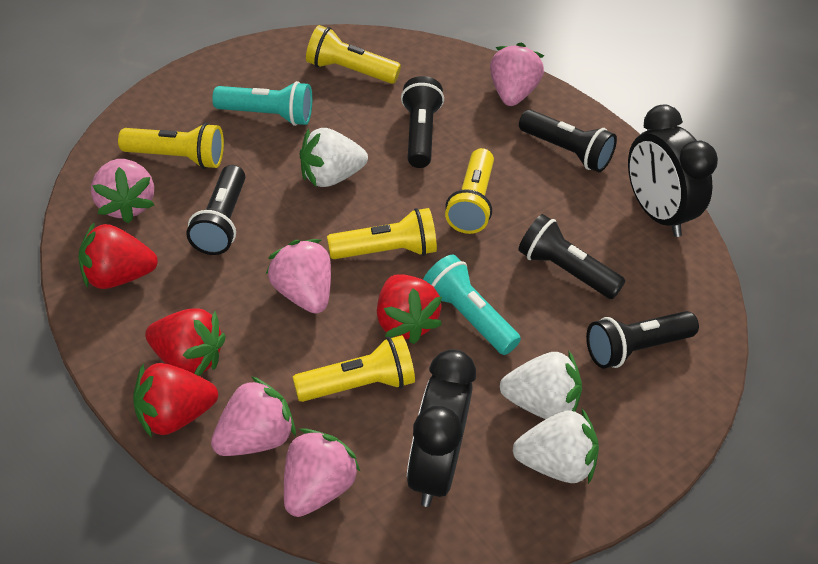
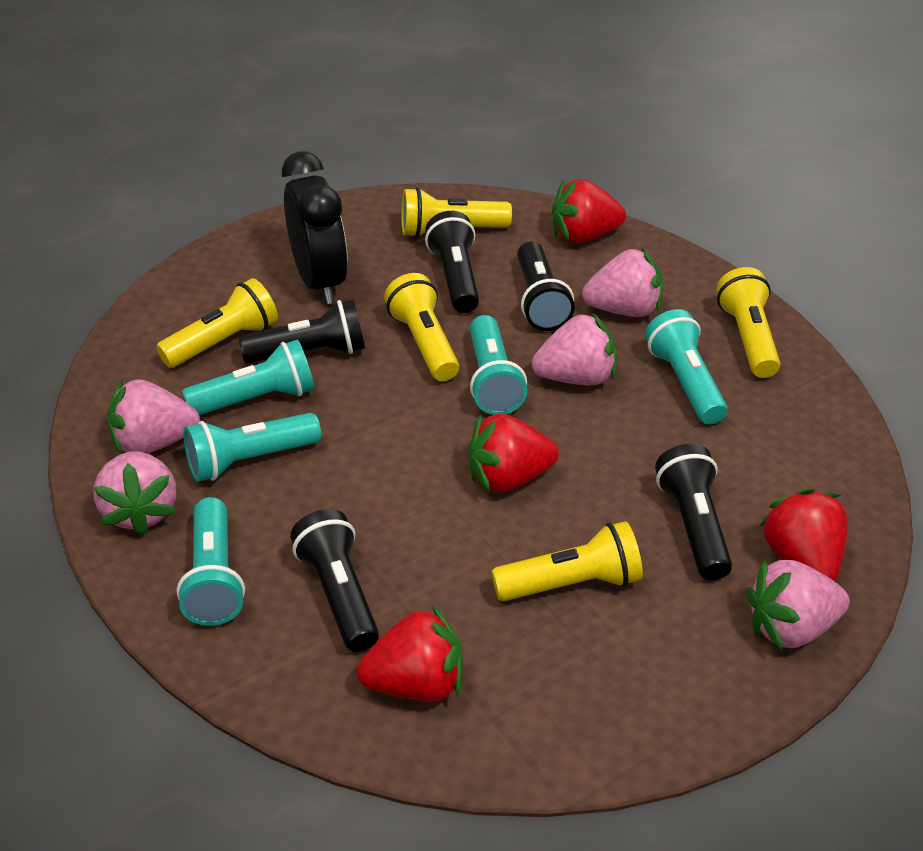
black clock: 2 -> 1
turquoise flashlight: 2 -> 5
white strawberry: 3 -> 0

